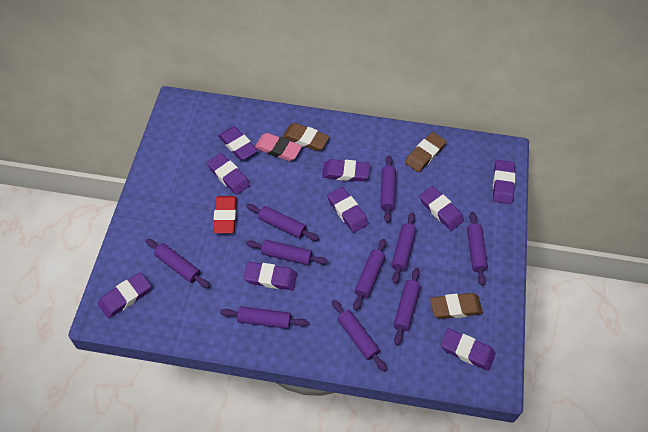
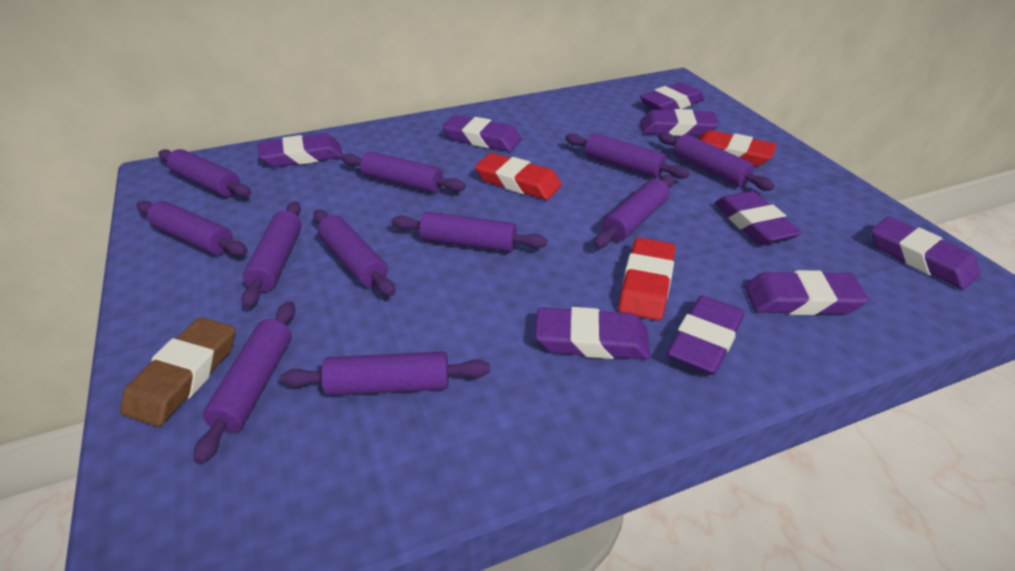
brown eraser: 3 -> 1
pink eraser: 1 -> 0
purple rolling pin: 10 -> 11
red eraser: 1 -> 3

